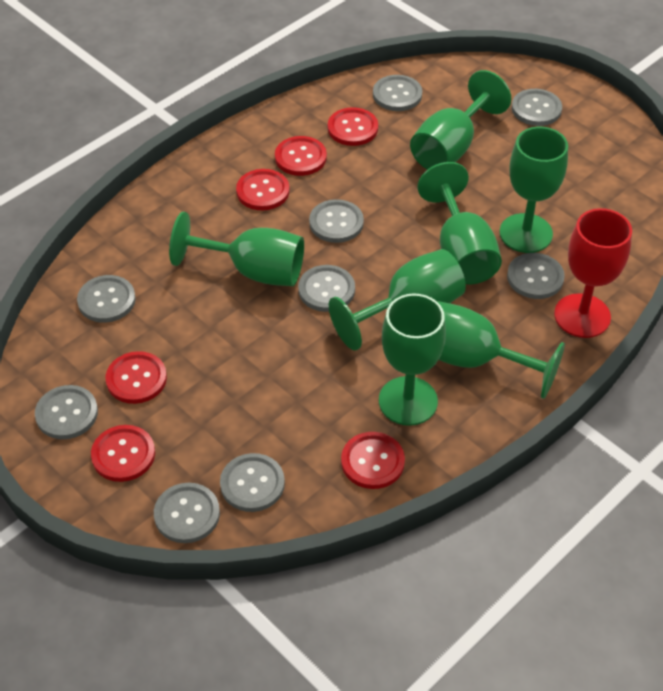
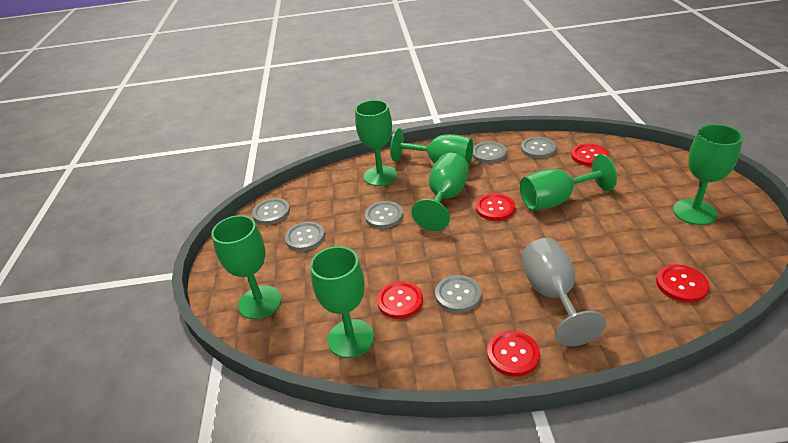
grey button: 9 -> 6
grey goblet: 0 -> 1
red button: 6 -> 5
red goblet: 1 -> 0

